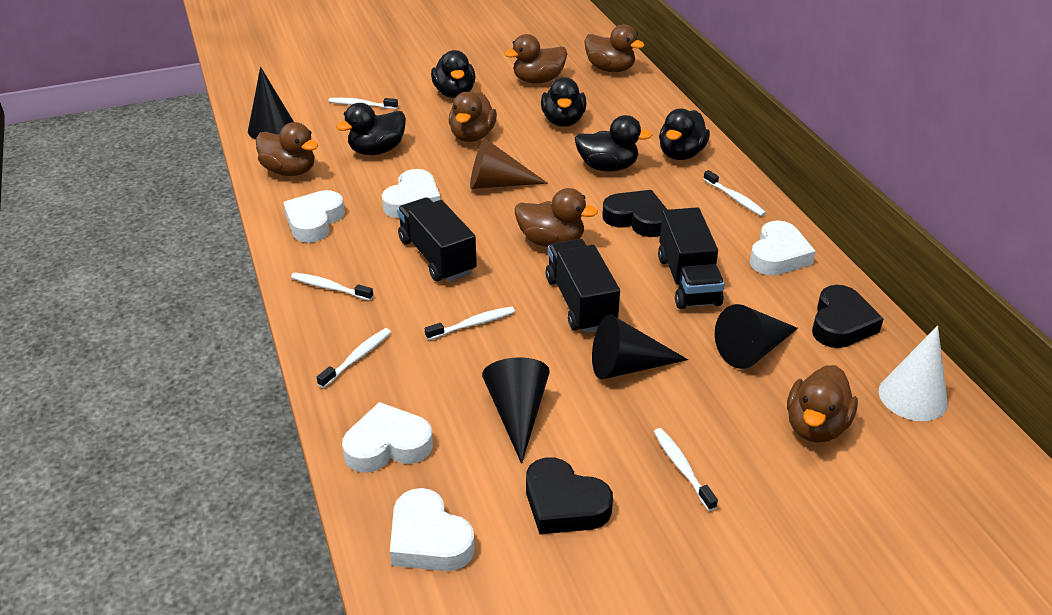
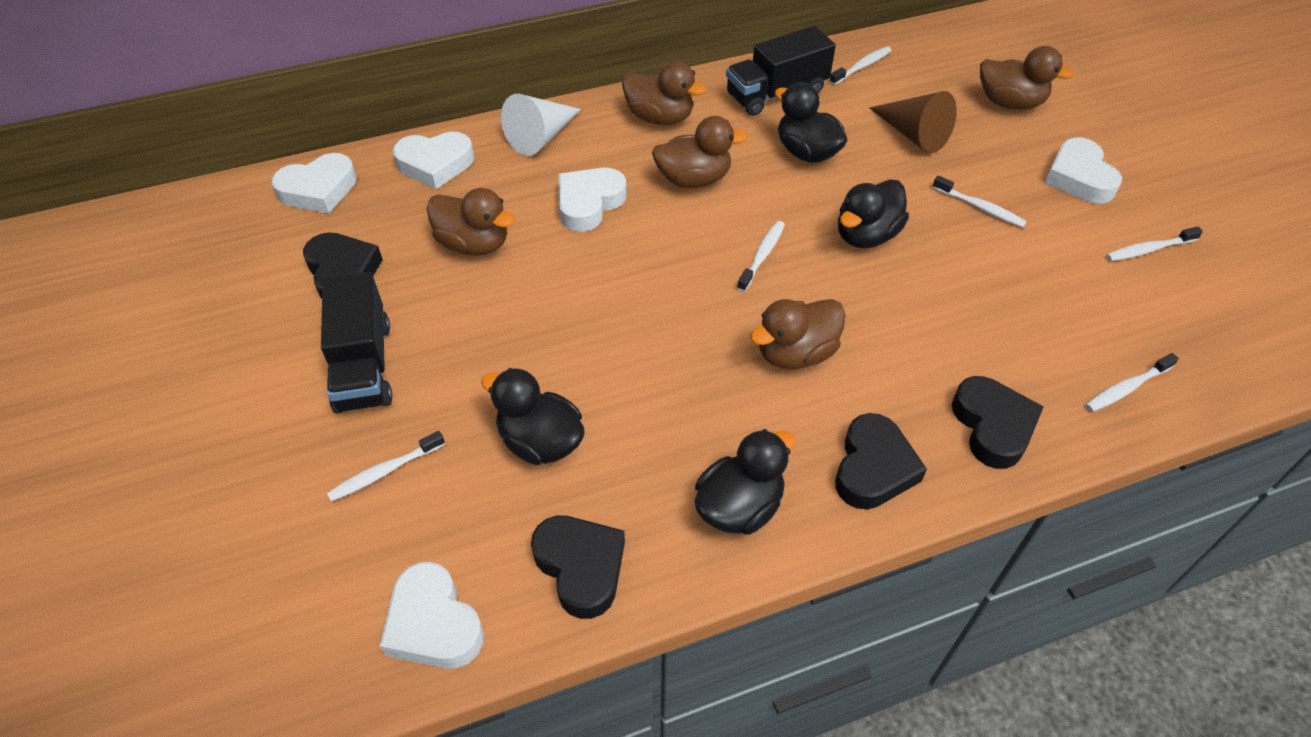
black cone: 4 -> 0
black duck: 5 -> 4
black heart: 3 -> 4
black truck: 3 -> 2
brown duck: 6 -> 5

